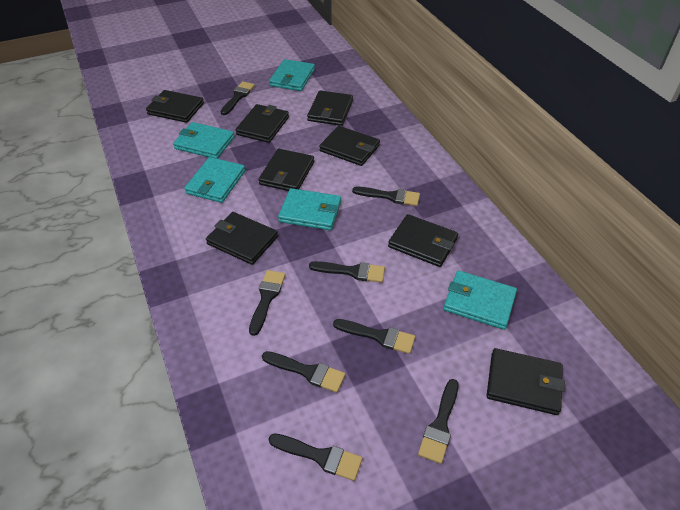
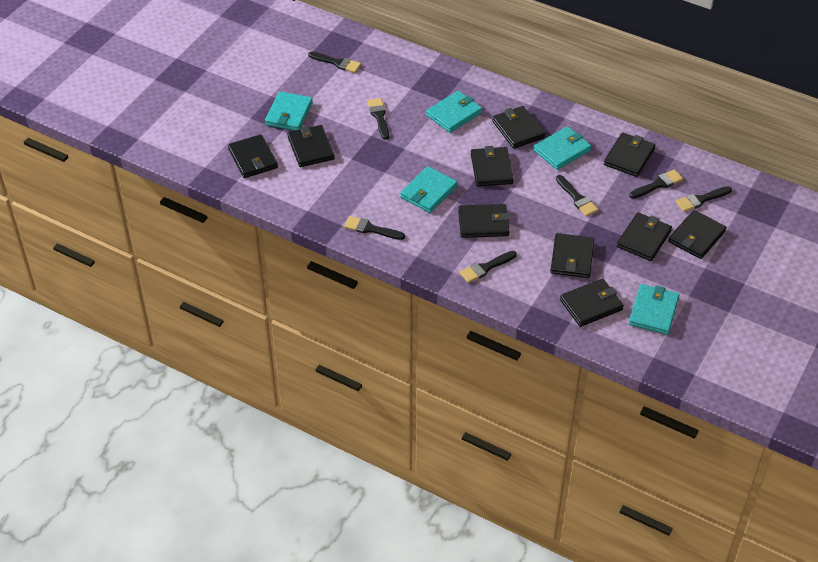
black brush: 8 -> 7
black wallet: 8 -> 10

